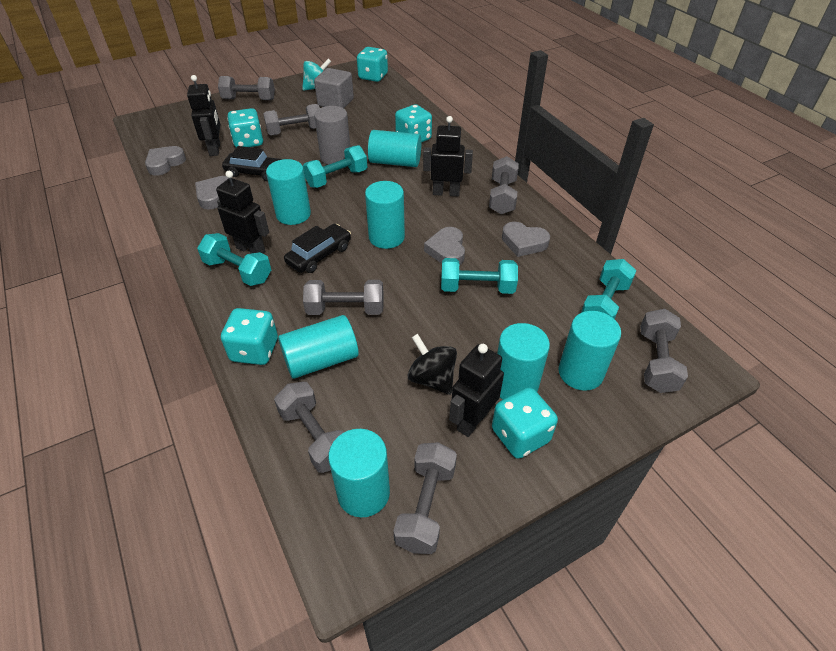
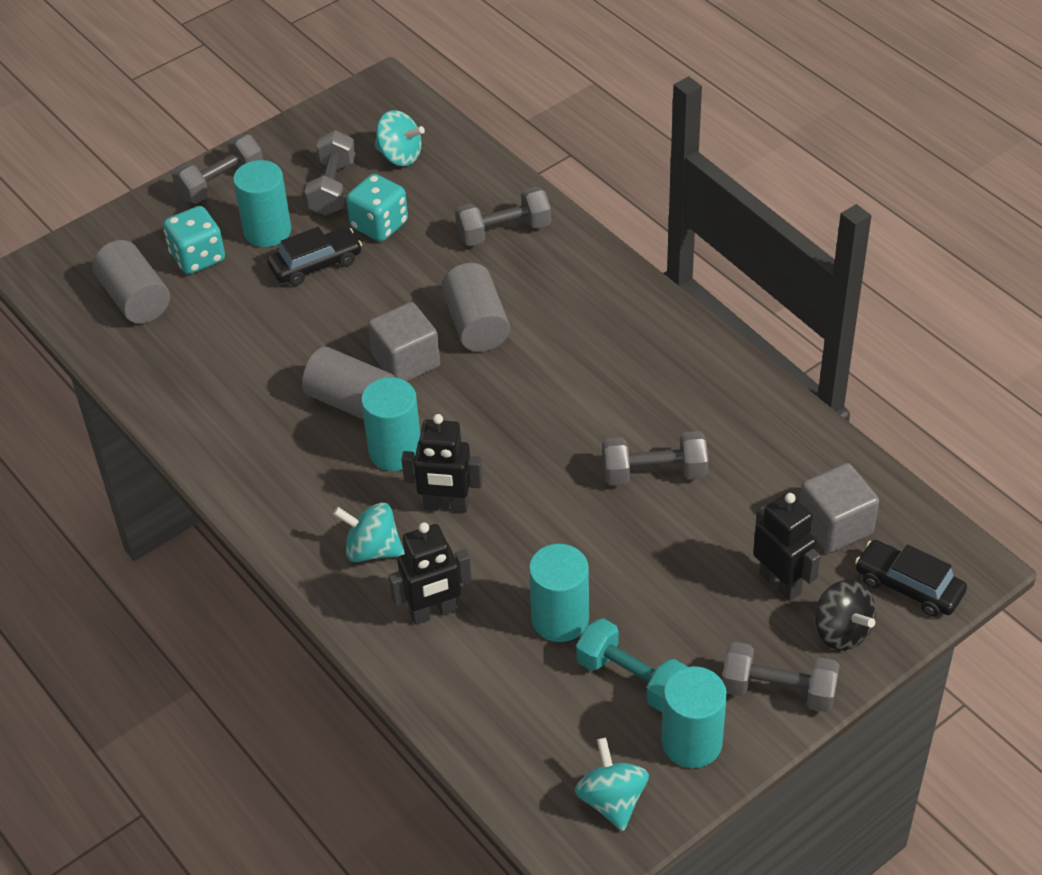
black robot: 4 -> 3
grey cube: 1 -> 2
grey cylinder: 1 -> 3
grey dumbbell: 7 -> 5
grey heart: 4 -> 0
turquoise cylinder: 7 -> 4
turquoise dice: 5 -> 2
turquoise dumbbell: 4 -> 1
turquoise spinning top: 1 -> 3

